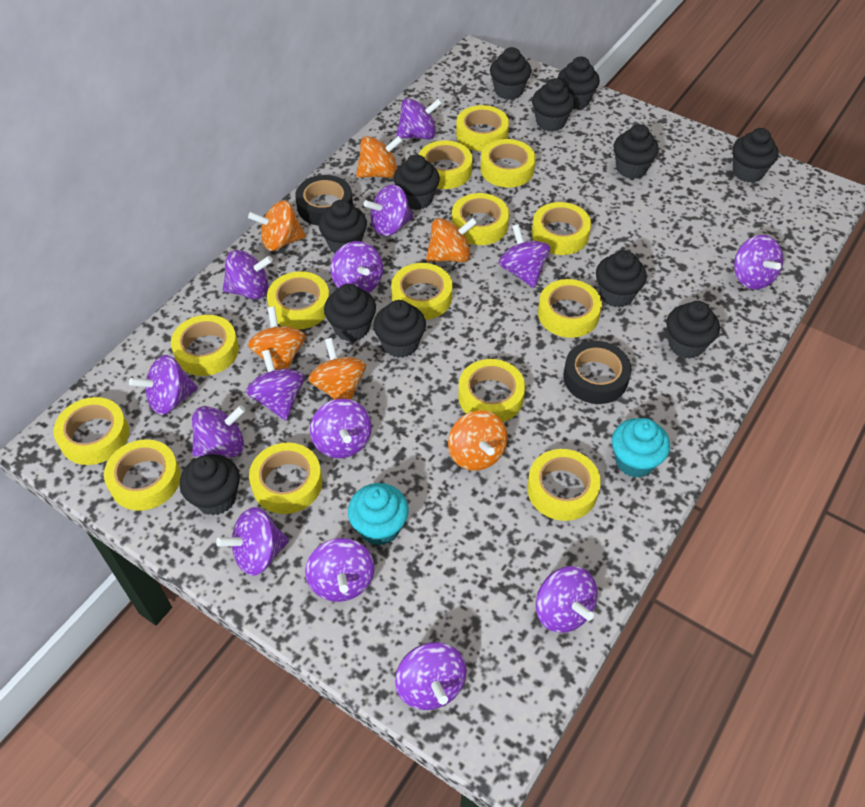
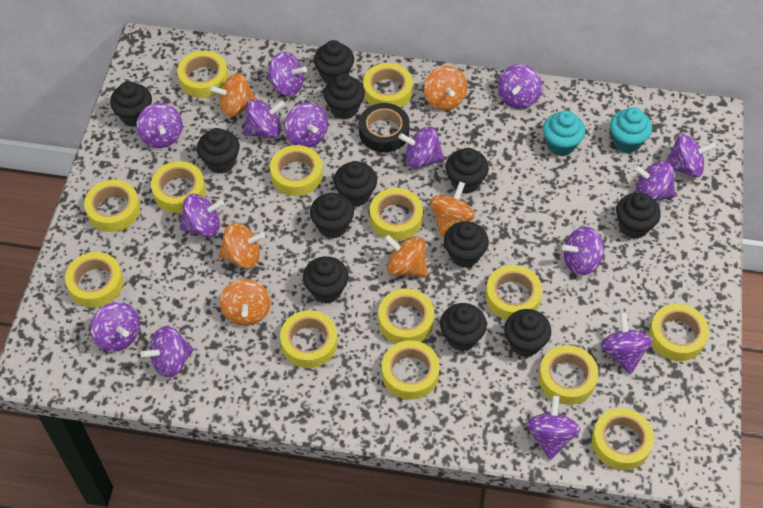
black tape: 2 -> 1

